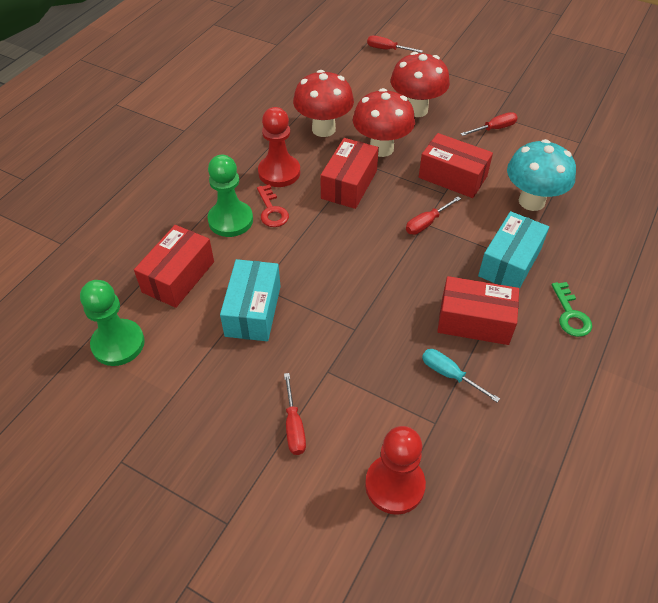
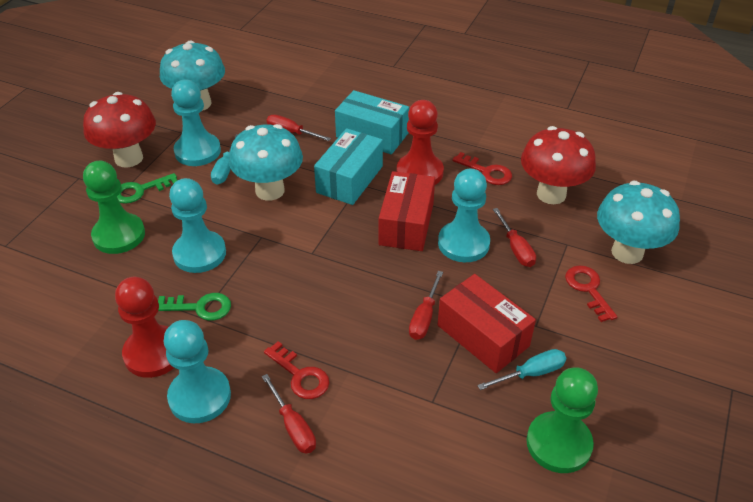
green key: 1 -> 2
red box: 4 -> 2
red key: 1 -> 3
red mushroom: 3 -> 2
turquoise mushroom: 1 -> 3
turquoise pawn: 0 -> 4
turquoise screwdriver: 1 -> 2

